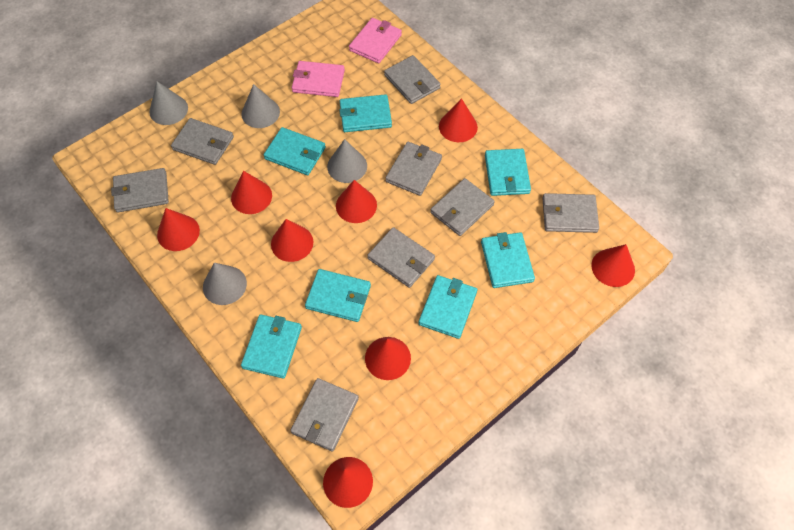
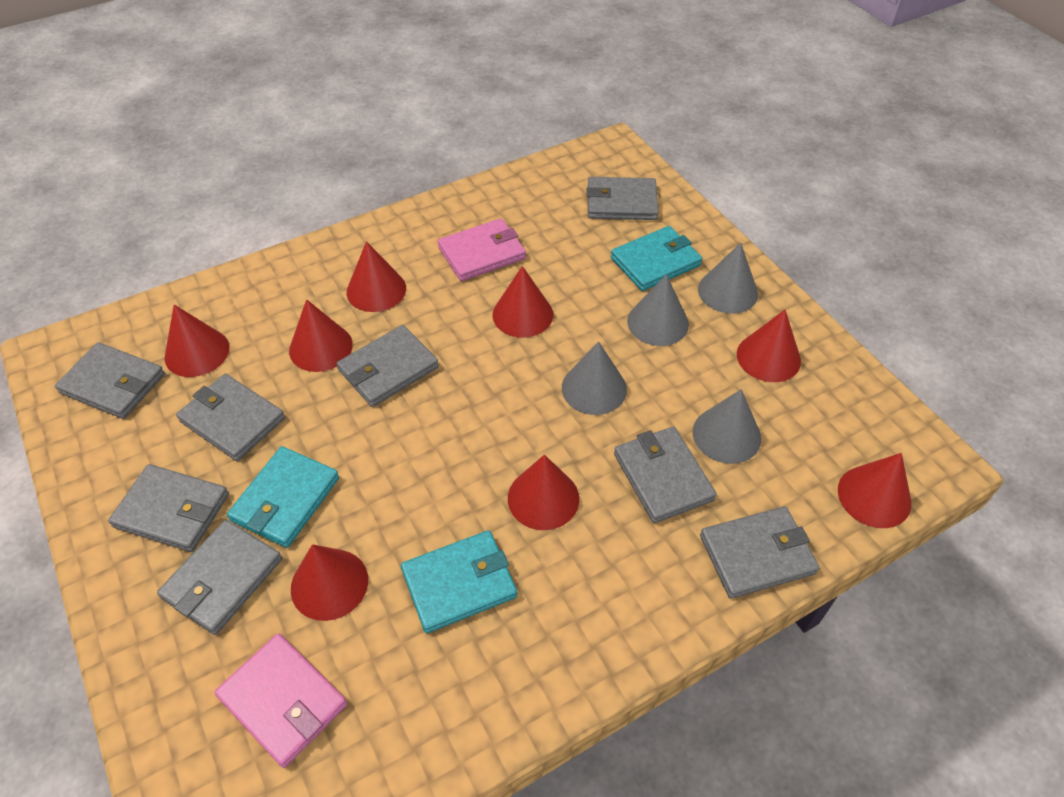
turquoise wallet: 7 -> 3

